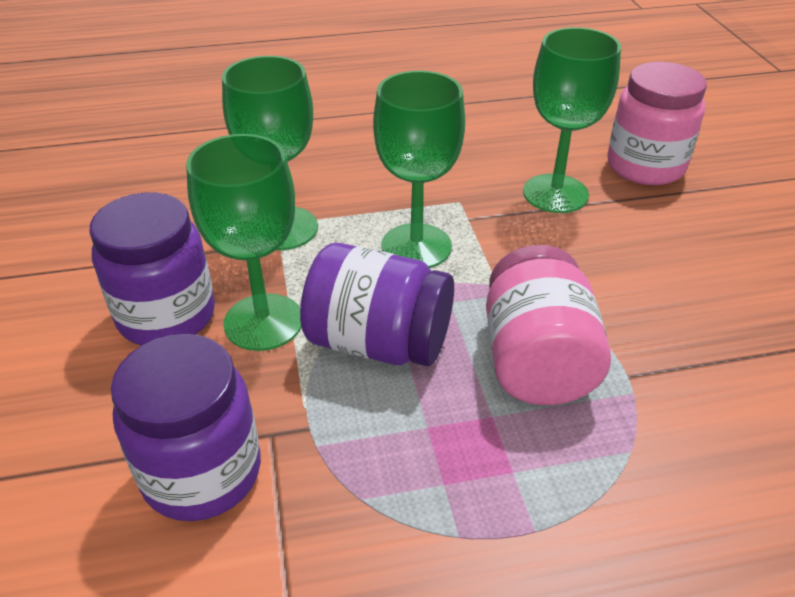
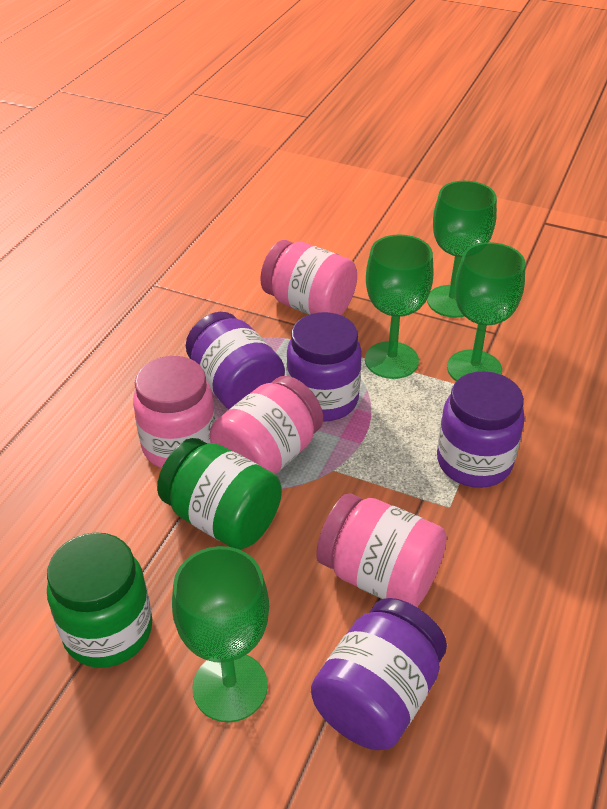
green jar: 0 -> 2
pink jar: 2 -> 4
purple jar: 3 -> 4

